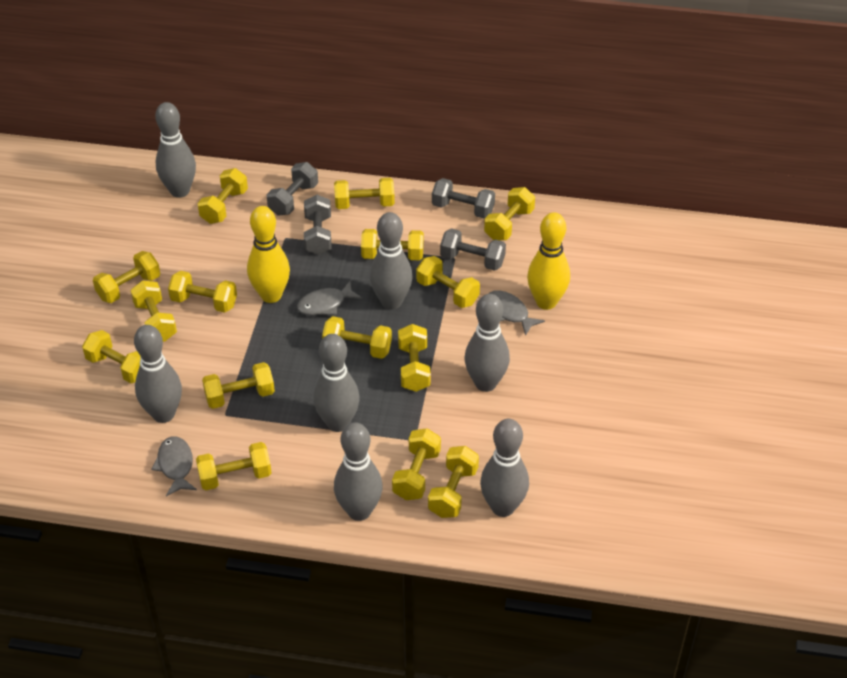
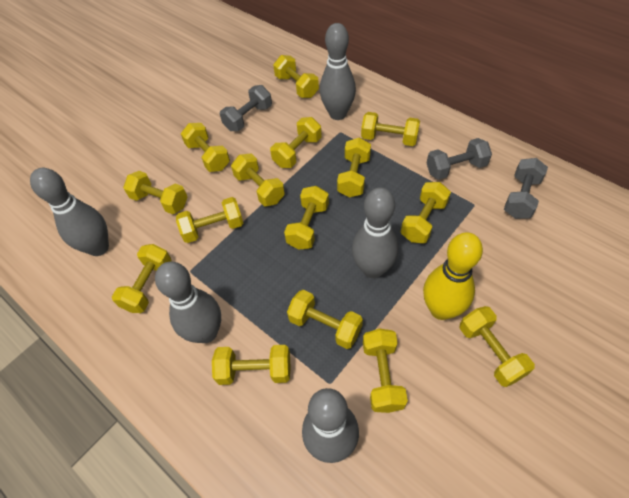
grey bowling pin: 7 -> 5
grey dumbbell: 4 -> 3
grey fish: 3 -> 0
yellow bowling pin: 2 -> 1

